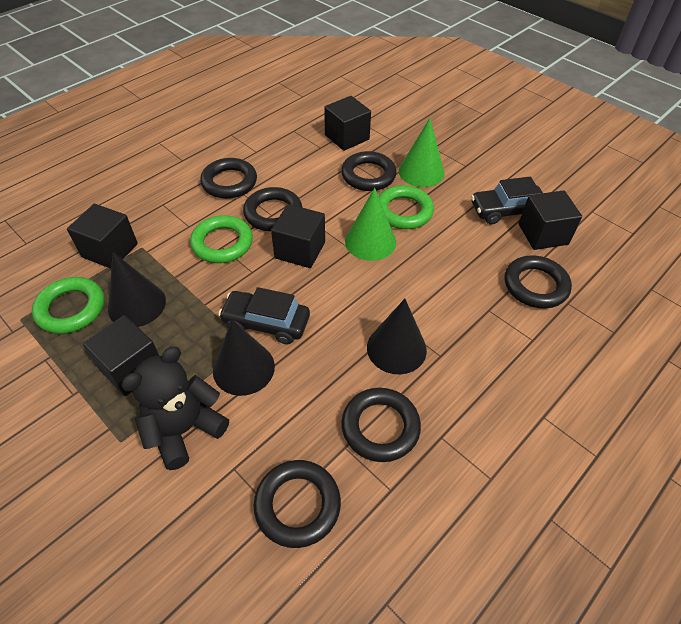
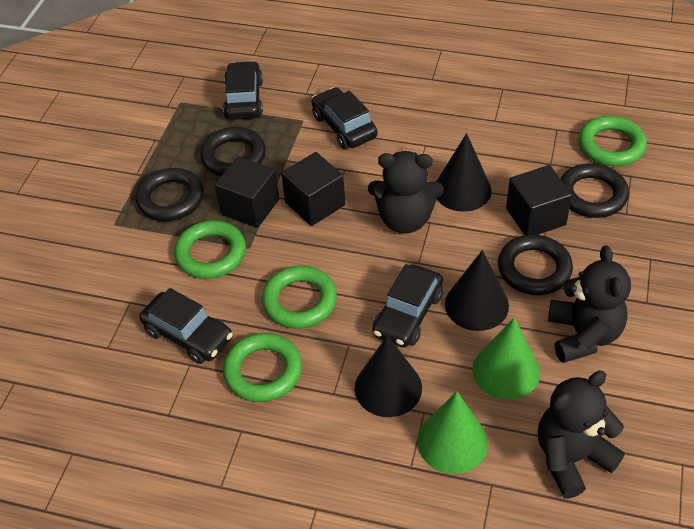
black car: 2 -> 4
black cube: 5 -> 3
black ring: 6 -> 4
black teddy bear: 1 -> 3
green ring: 3 -> 4

